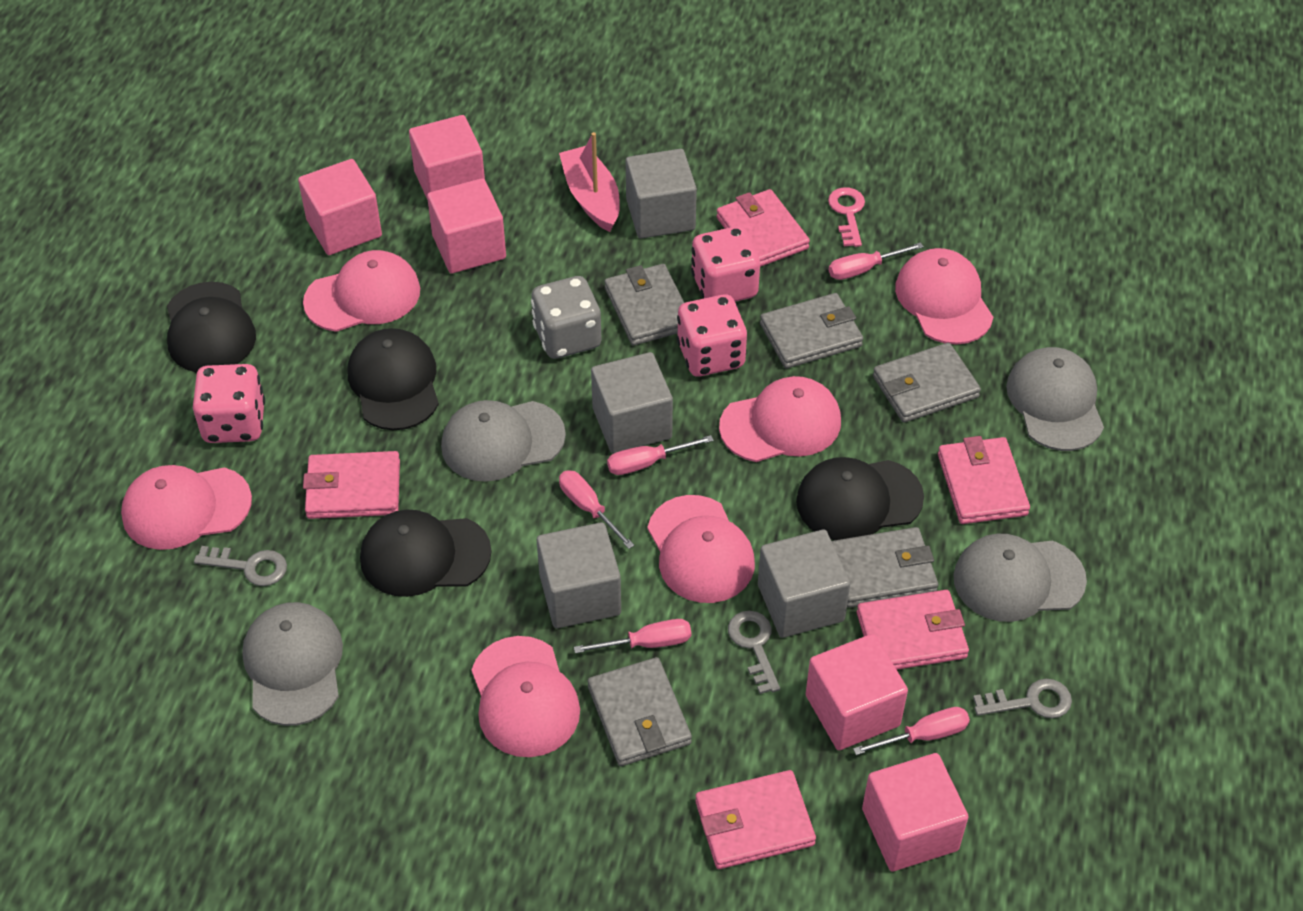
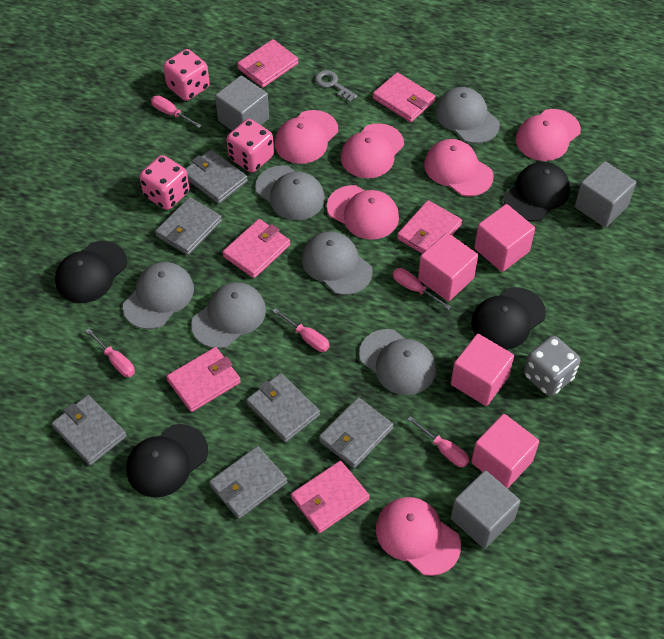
grey cap: 4 -> 6
grey cube: 4 -> 3
grey key: 3 -> 1
grey wallet: 5 -> 6
pink boat: 1 -> 0
pink cube: 5 -> 4
pink key: 1 -> 0
pink wallet: 5 -> 6

